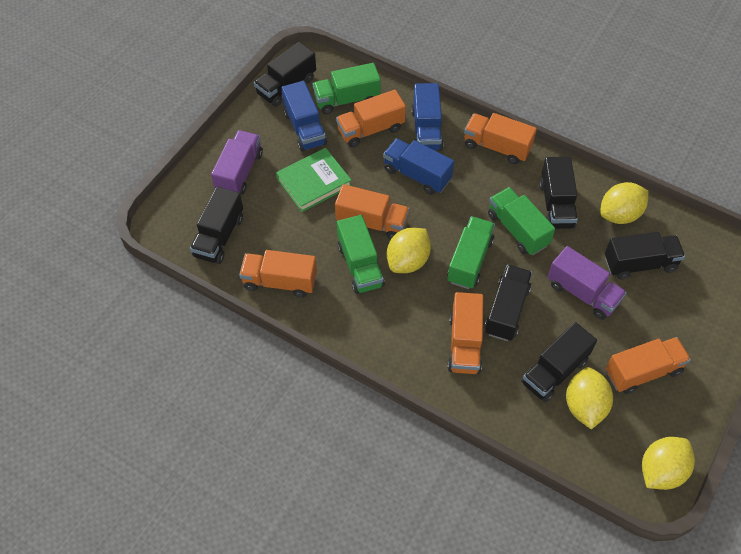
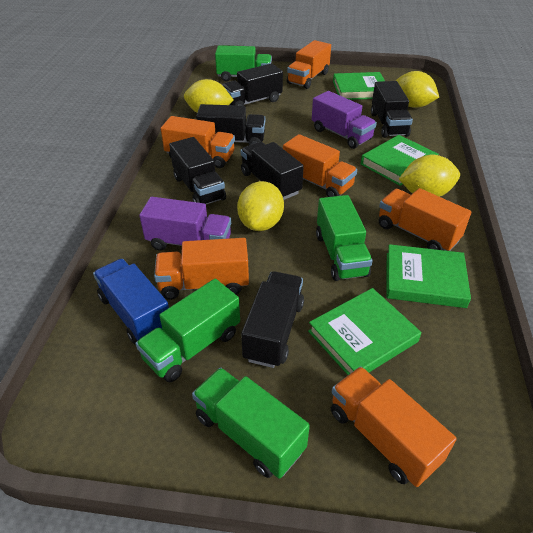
blue truck: 3 -> 1
green book: 1 -> 4

